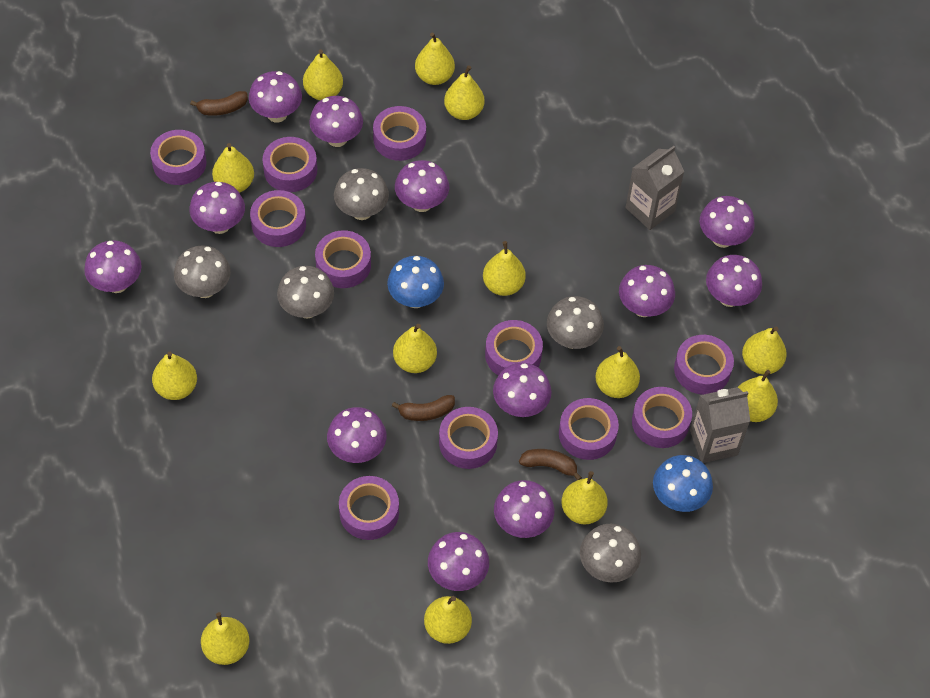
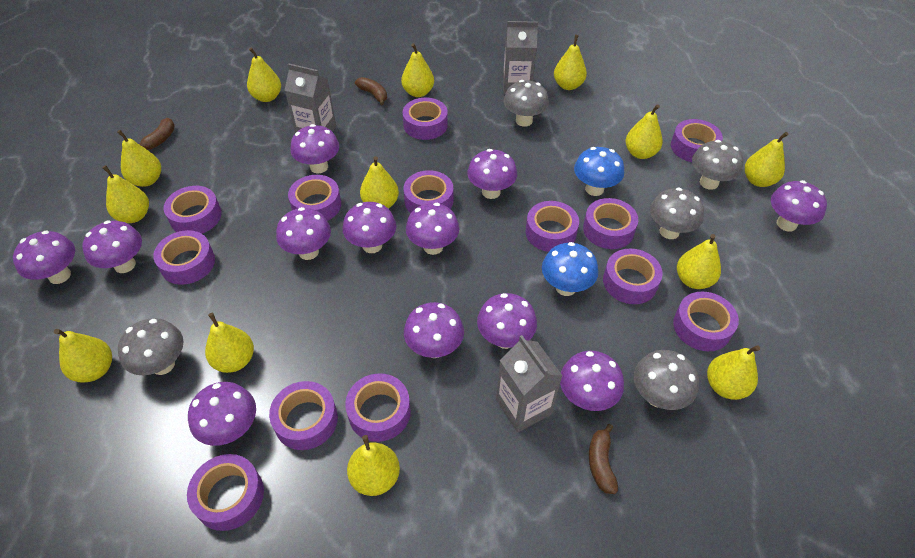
grey carton: 2 -> 3
purple tape: 11 -> 13

